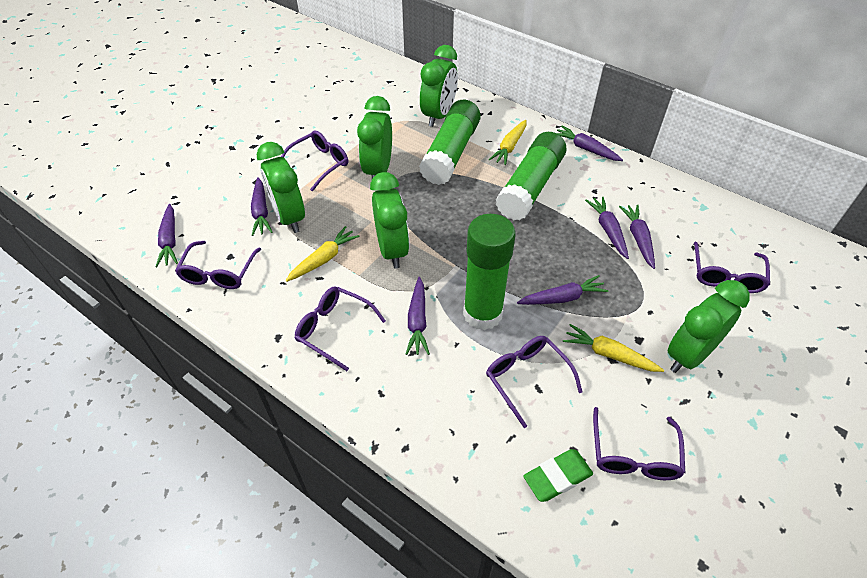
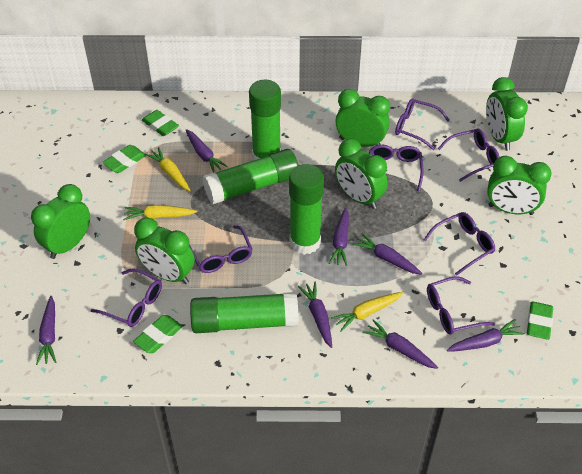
green clock: 5 -> 6
green eraser: 1 -> 4
green glue stick: 3 -> 4
purple glasses: 6 -> 7

